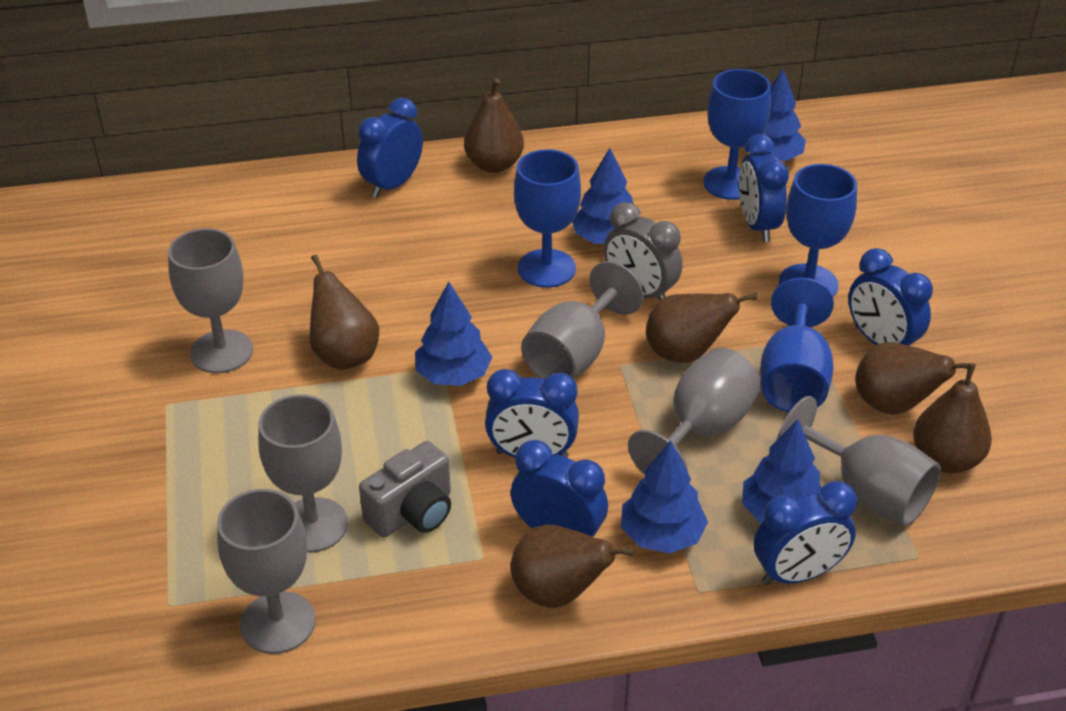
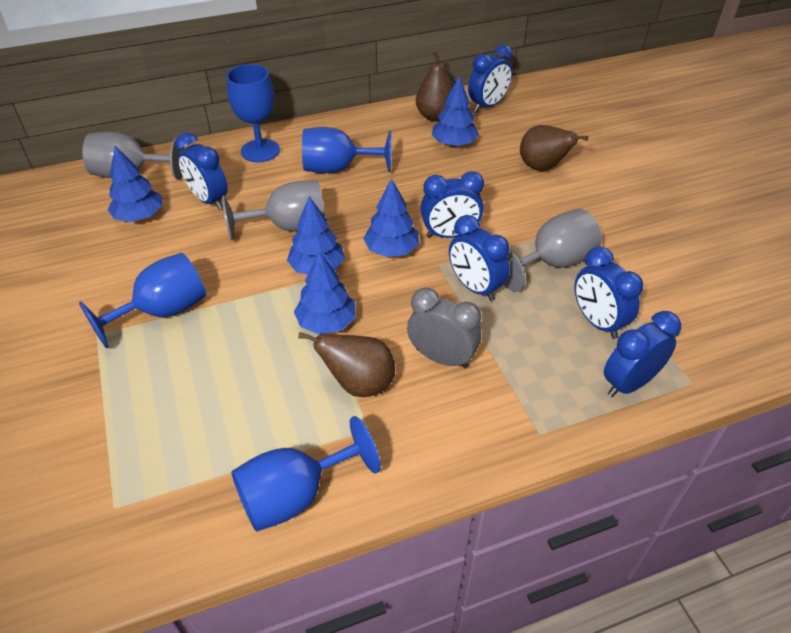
brown pear: 6 -> 3
grey camera: 1 -> 0
grey goblet: 6 -> 3

